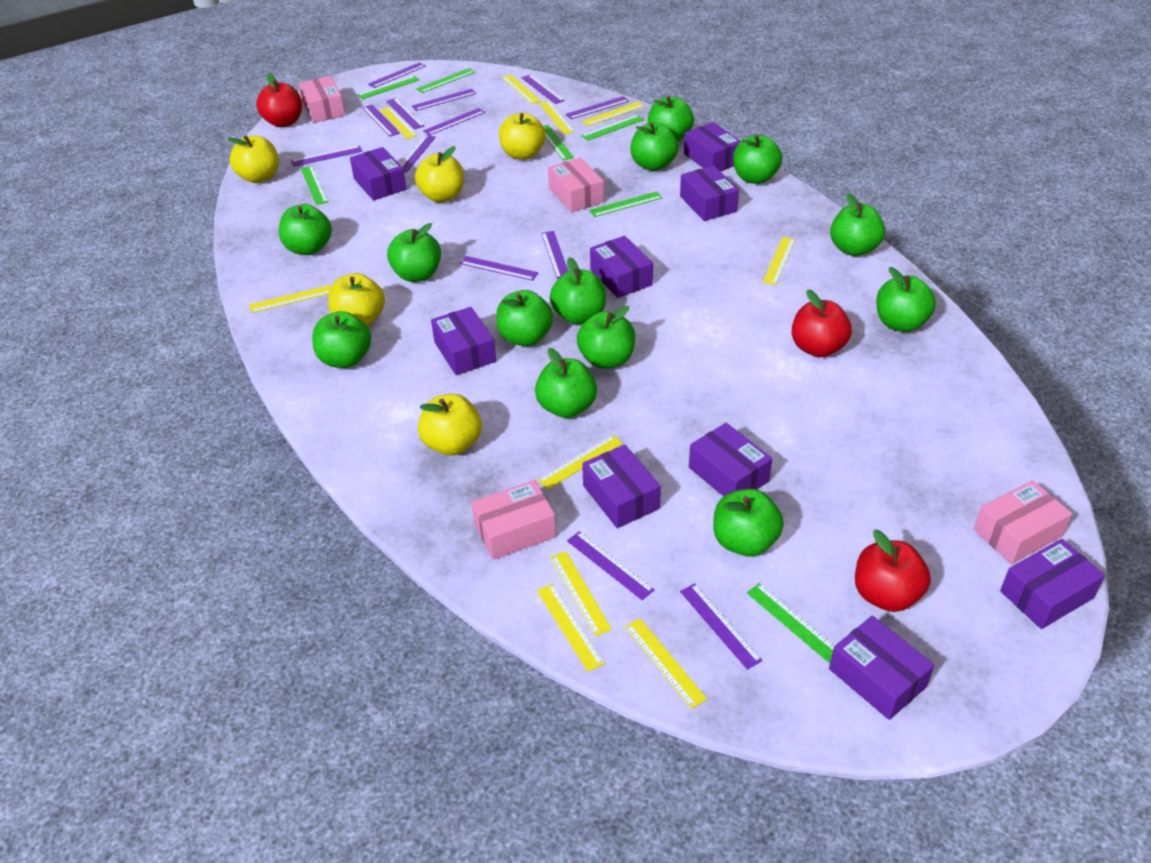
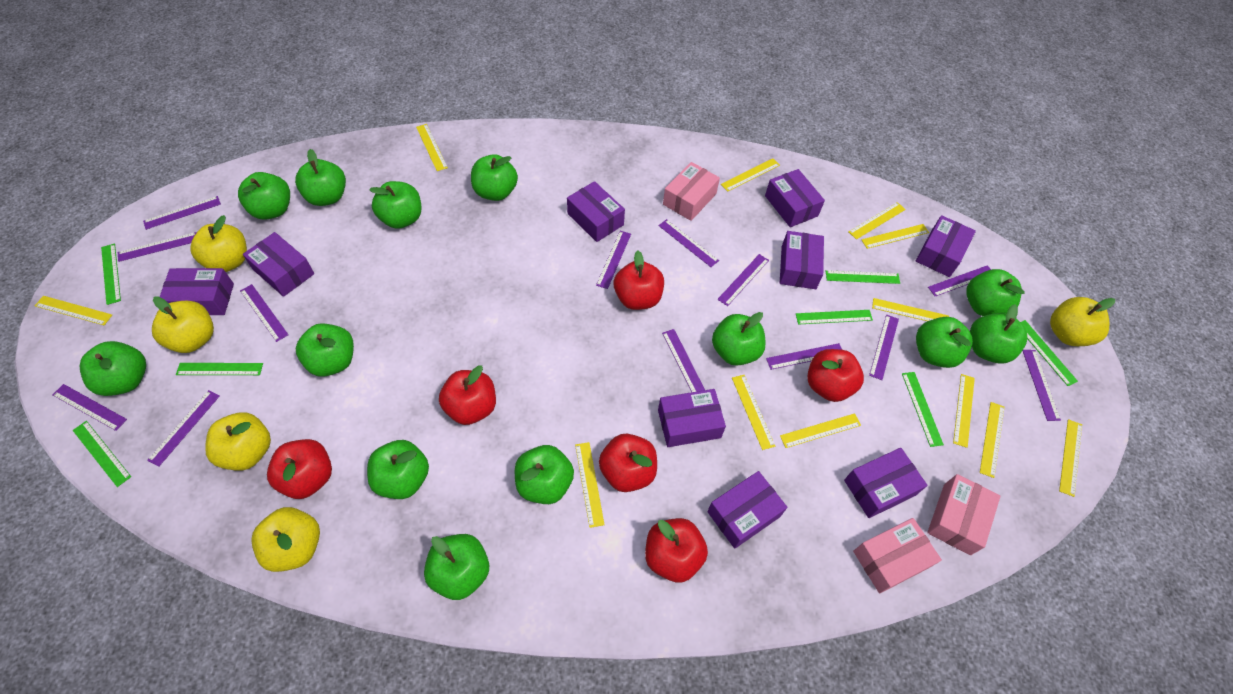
pink box: 4 -> 3
red apple: 3 -> 6
yellow ruler: 10 -> 12

